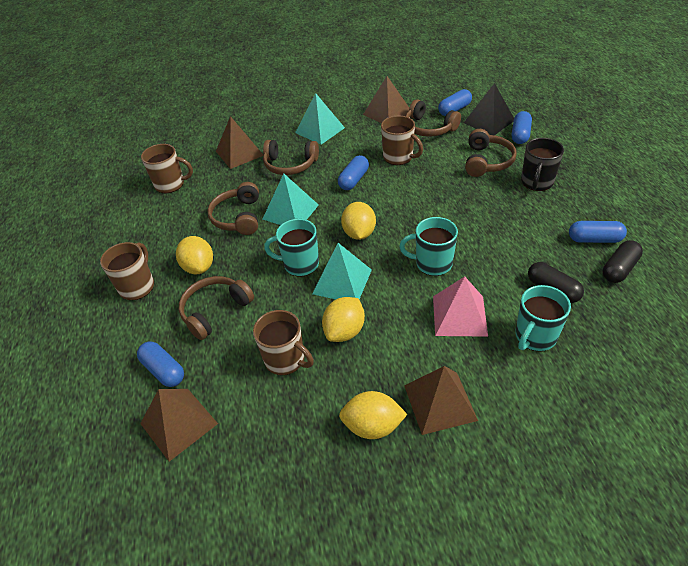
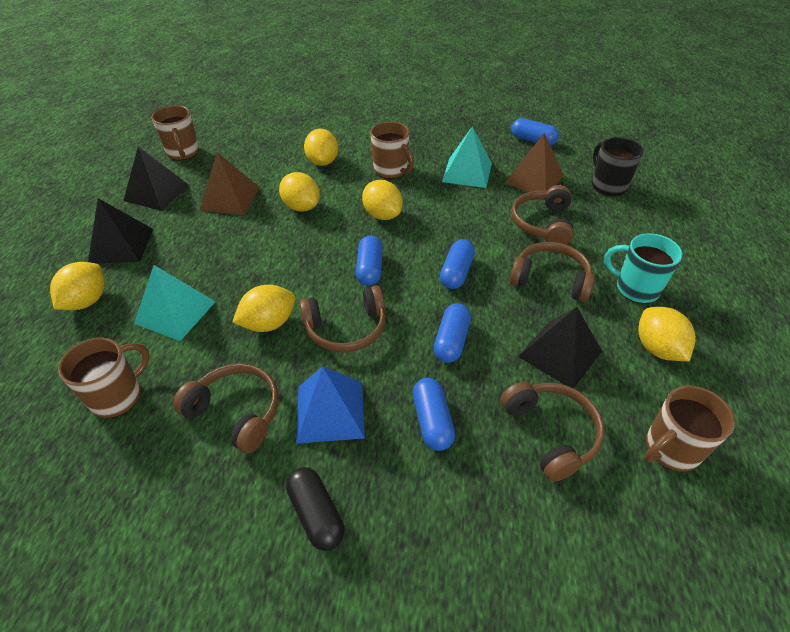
black capsule: 2 -> 1
black pyramid: 1 -> 3
blue pyramid: 0 -> 1
brown pyramid: 4 -> 2
pink pyramid: 1 -> 0
turquoise mug: 3 -> 1
turquoise pyramid: 3 -> 2
yellow lemon: 4 -> 6

